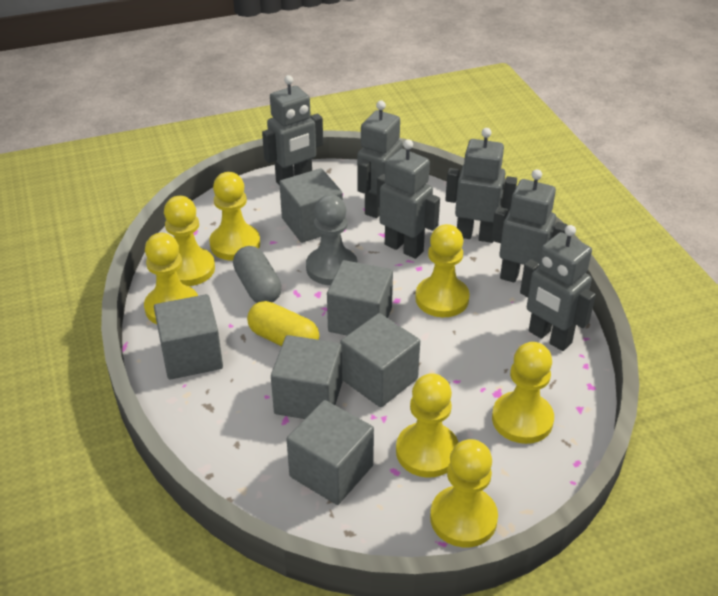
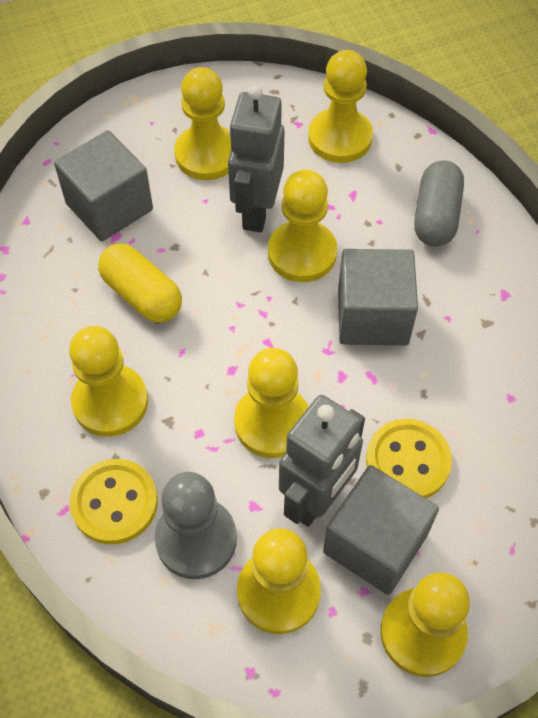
grey cube: 6 -> 3
grey robot: 6 -> 2
yellow button: 0 -> 2

